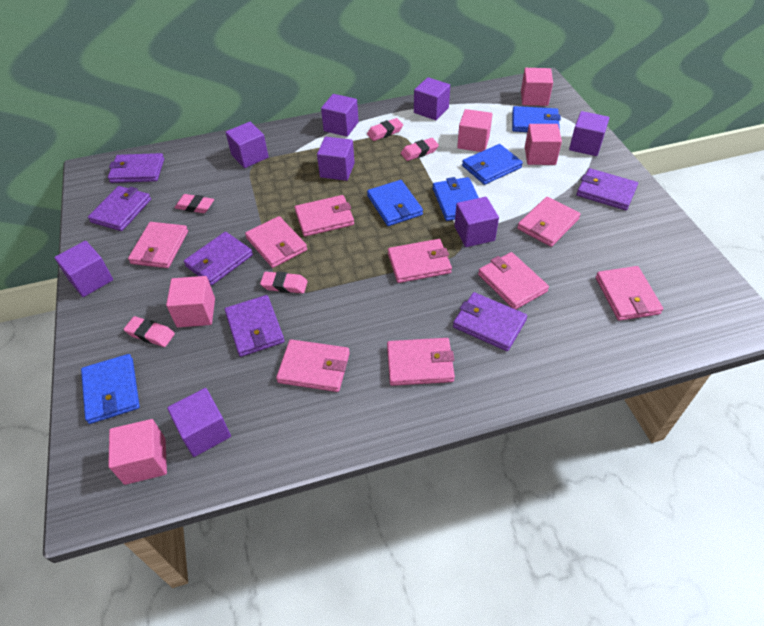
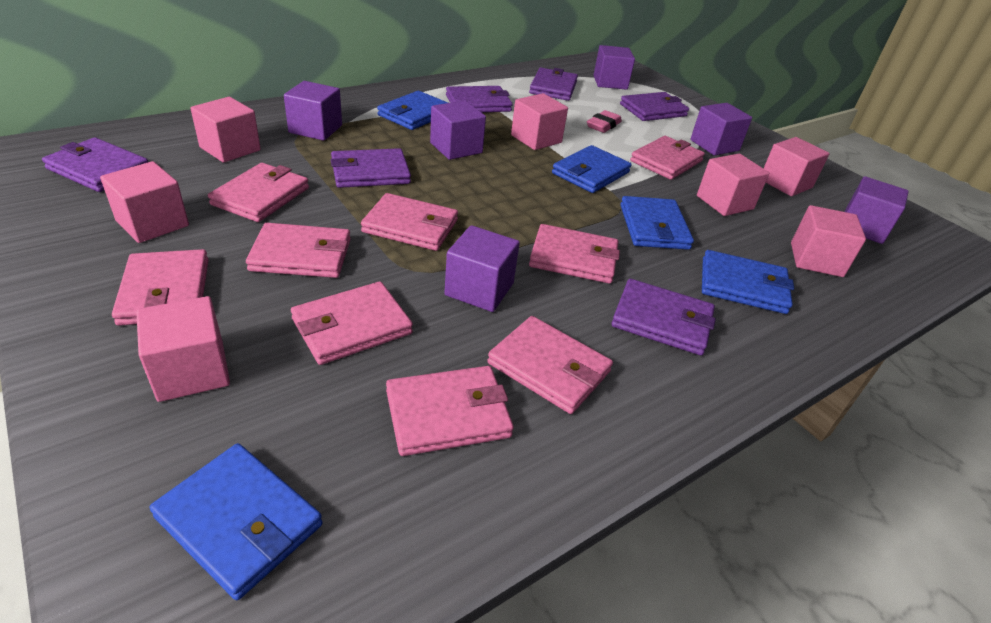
pink cube: 5 -> 7
pink eraser: 5 -> 1
purple cube: 8 -> 6

